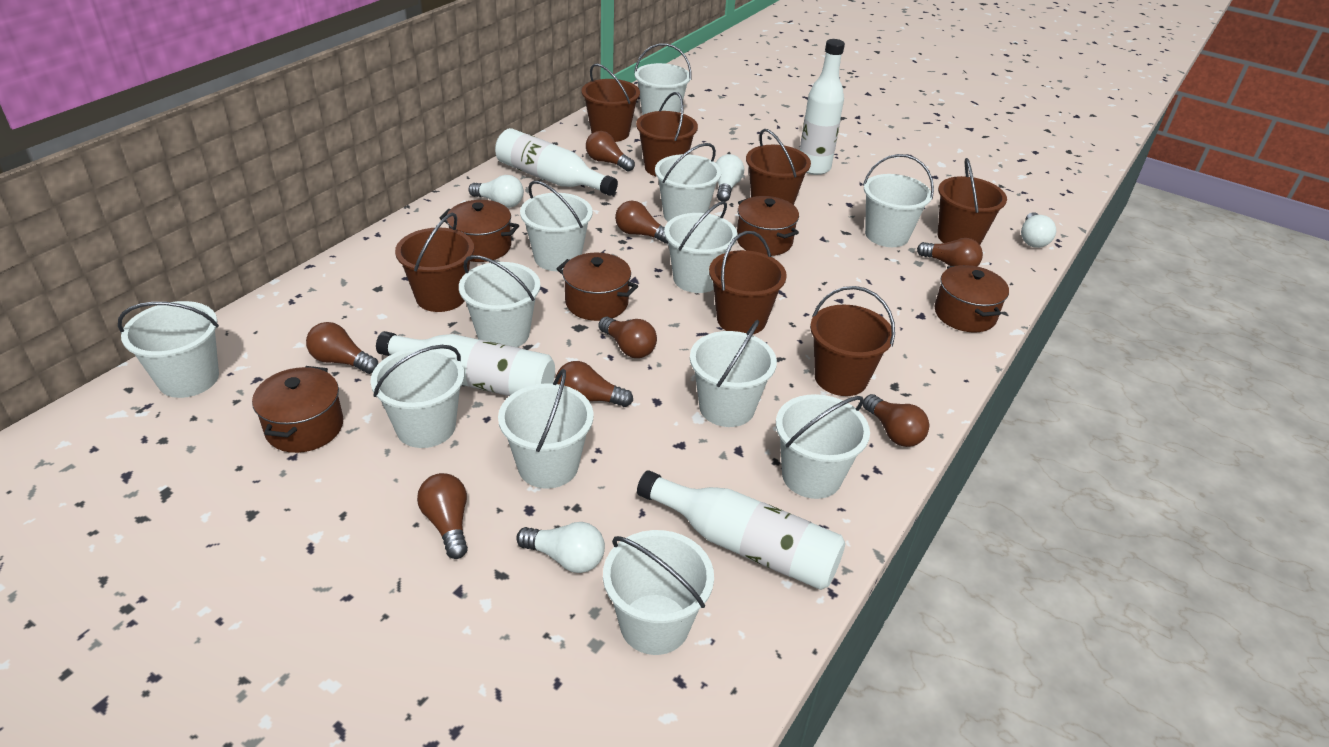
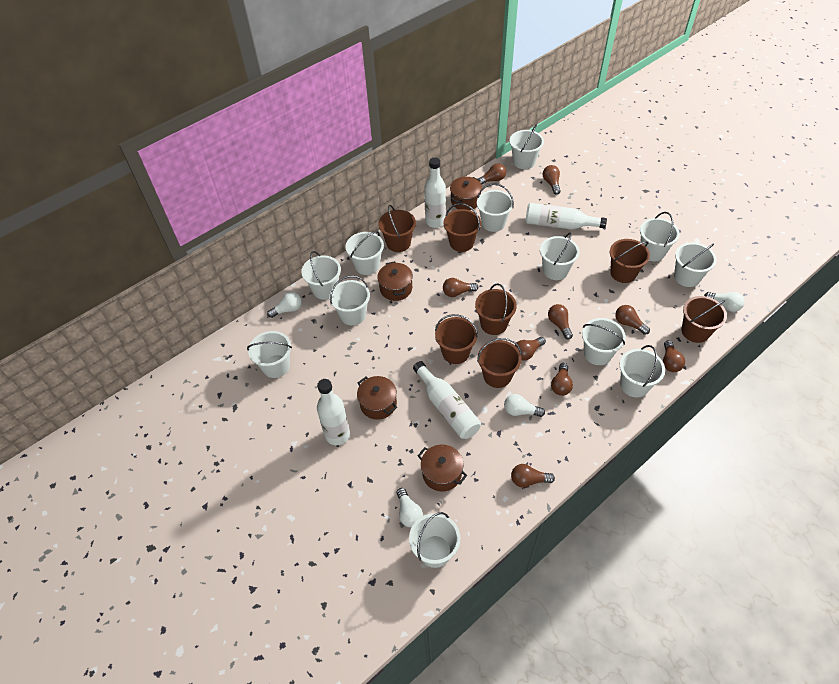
brown light bulb: 8 -> 9
brown pot: 5 -> 4

